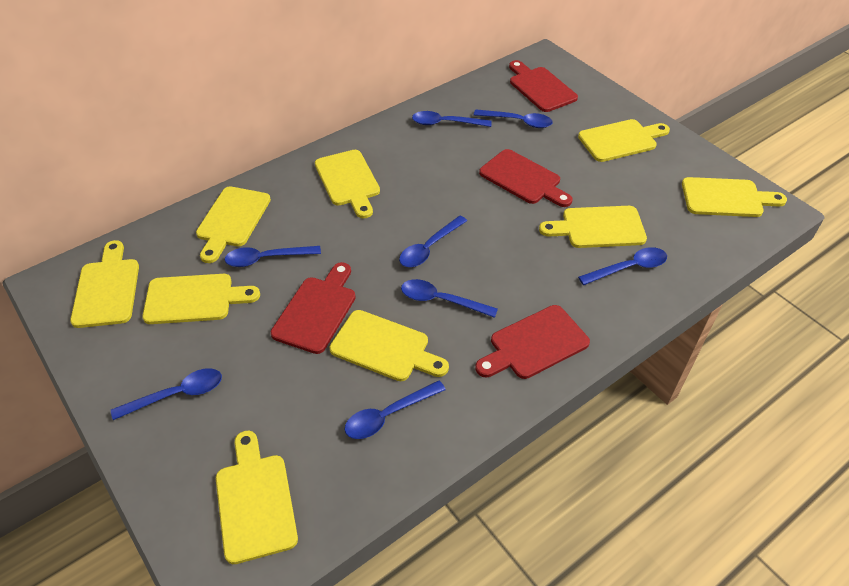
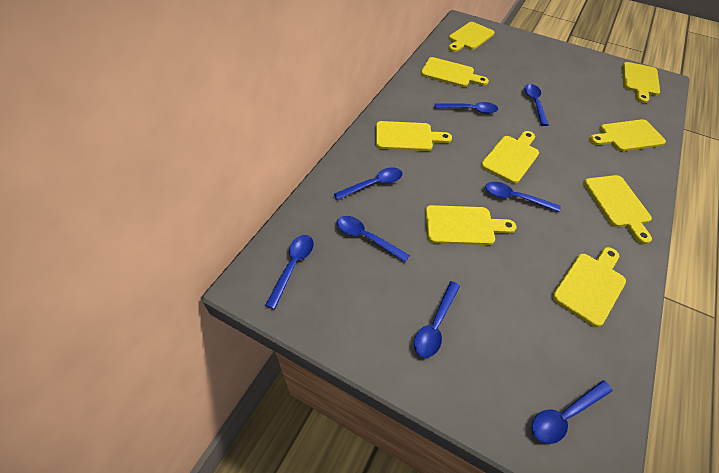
red cutting board: 4 -> 0

